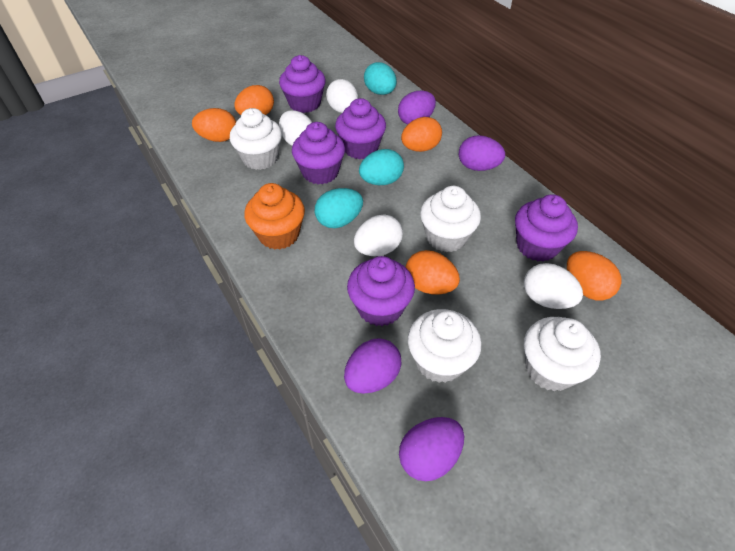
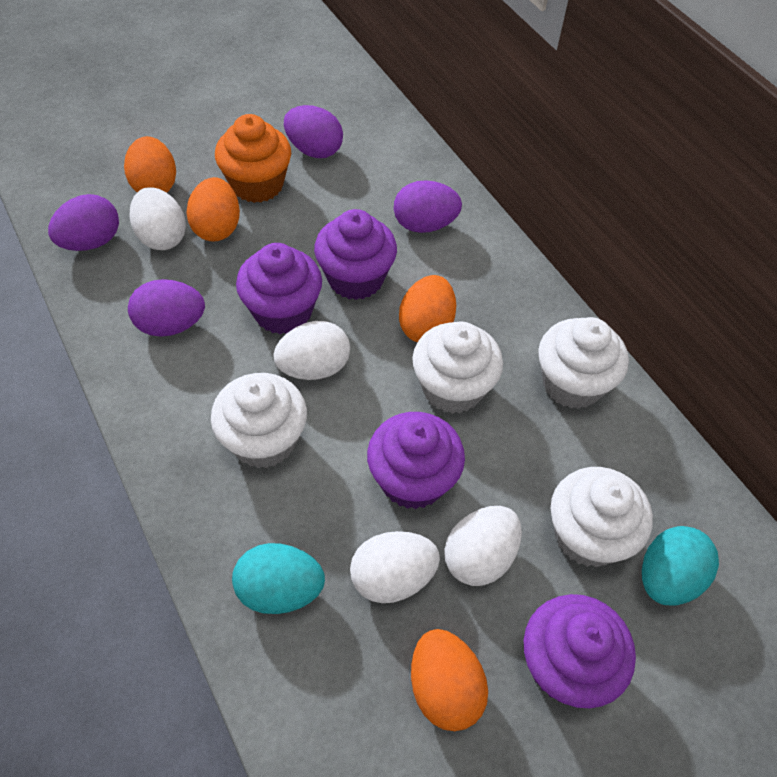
orange egg: 5 -> 4
purple cupcake: 5 -> 4
turquoise egg: 3 -> 2

